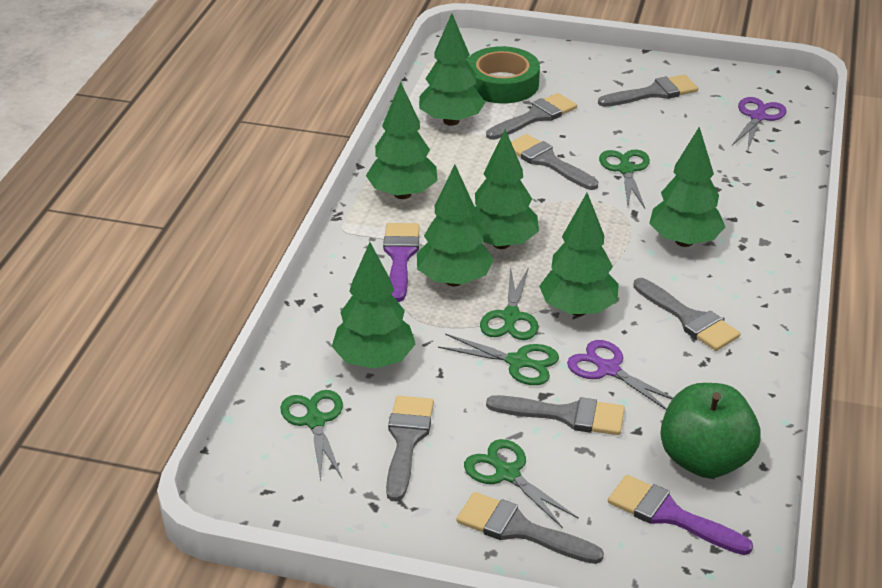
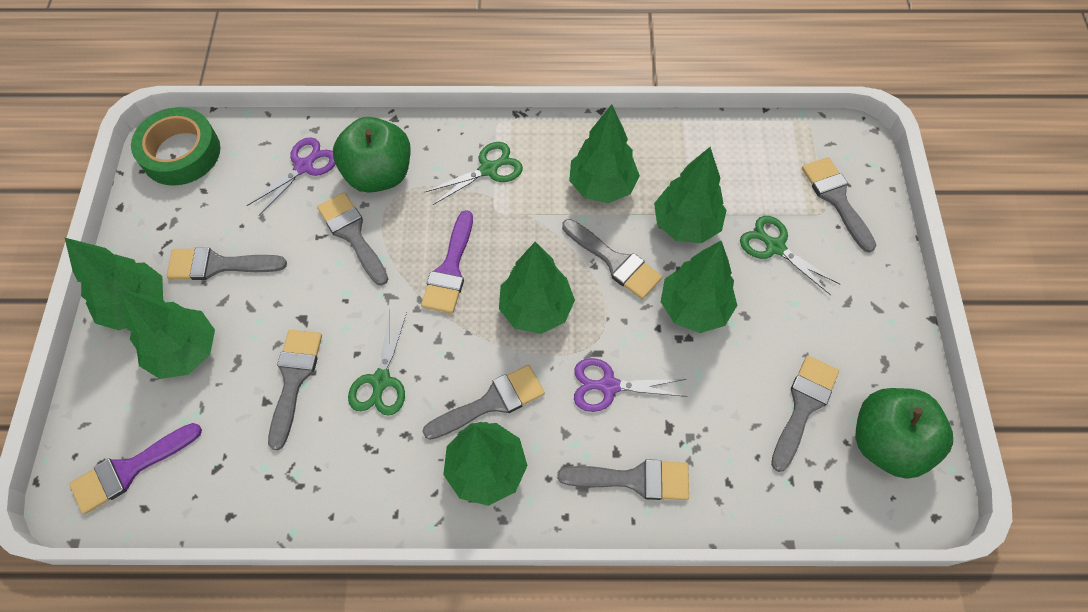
green apple: 1 -> 2
green scissors: 5 -> 3
grey brush: 7 -> 8

